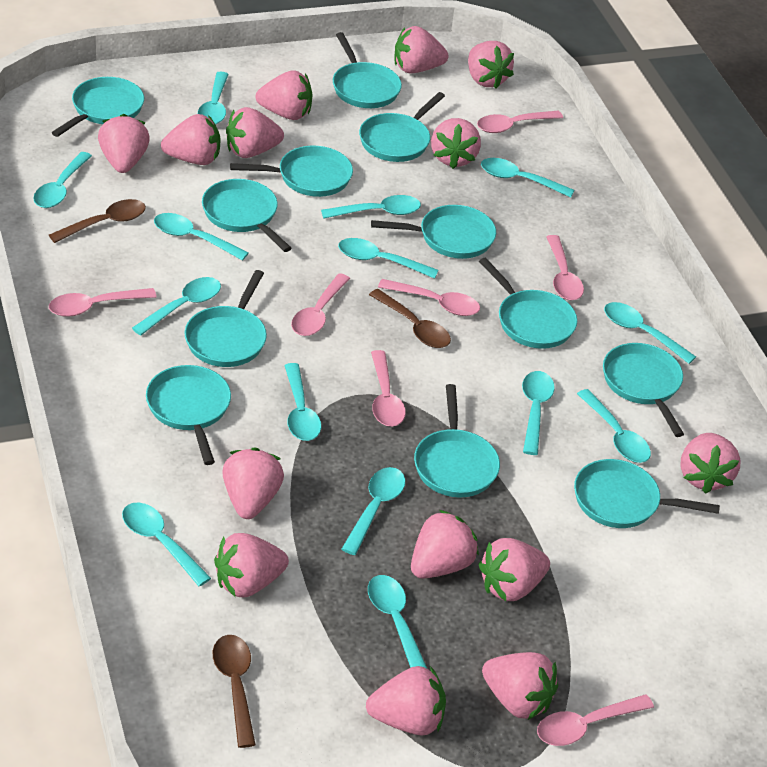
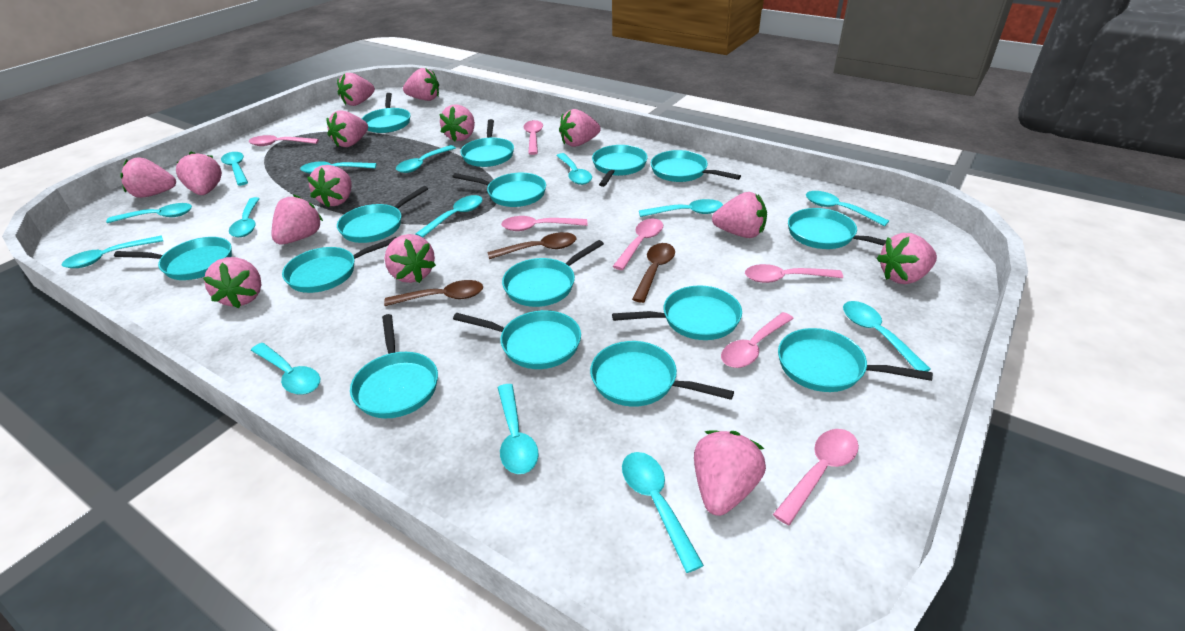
turquoise pan: 12 -> 15

